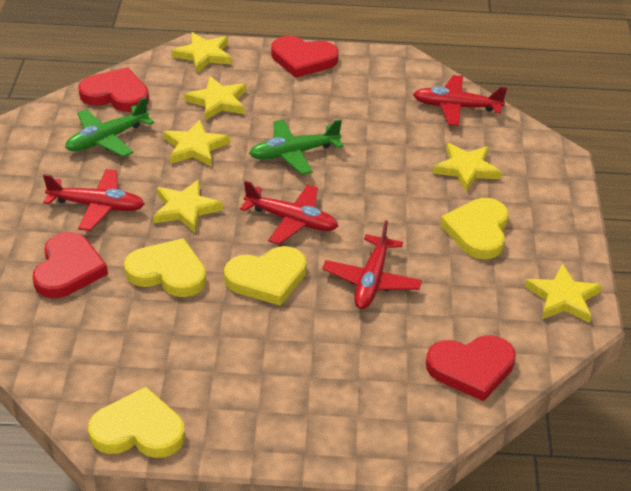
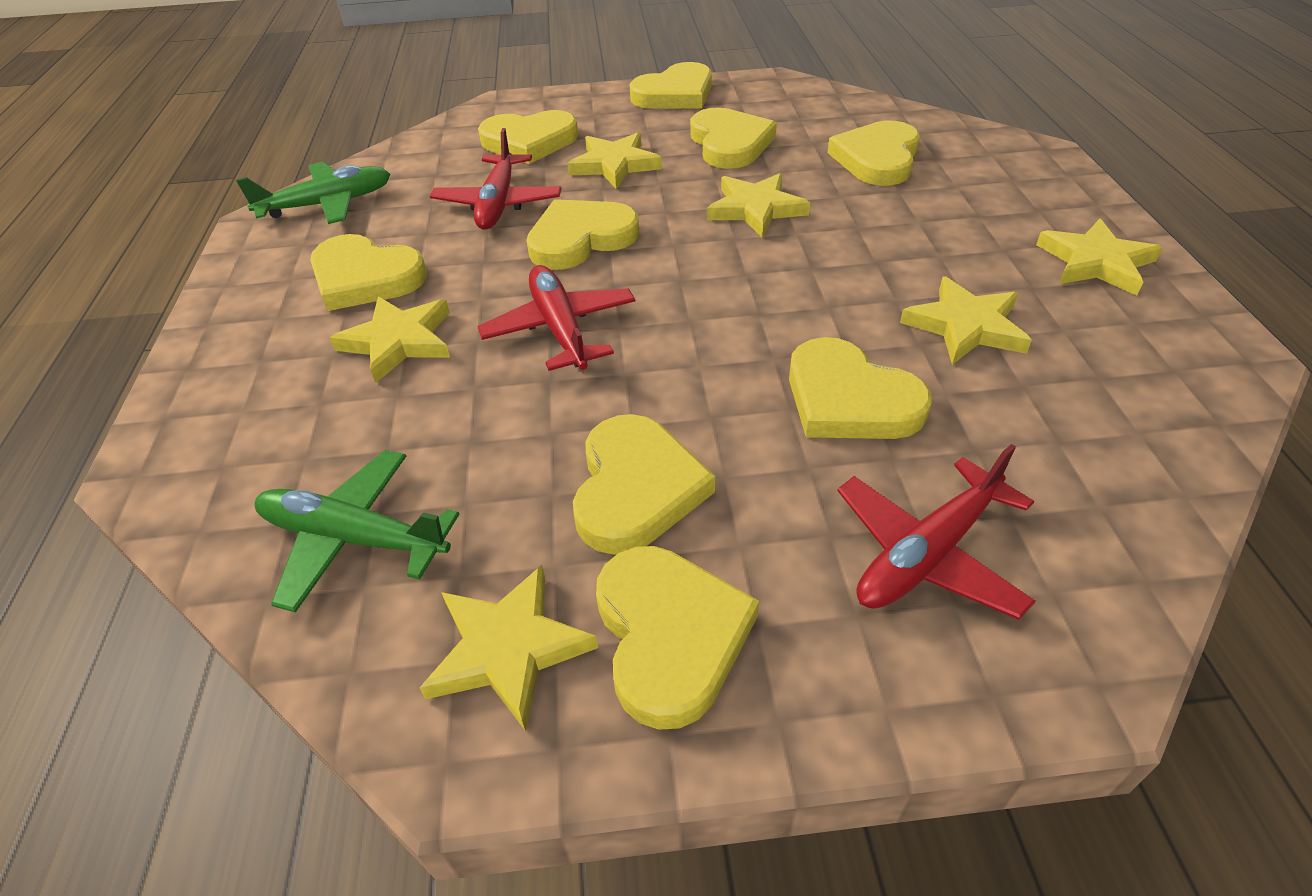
red heart: 4 -> 0
red plane: 4 -> 3
yellow heart: 4 -> 9

